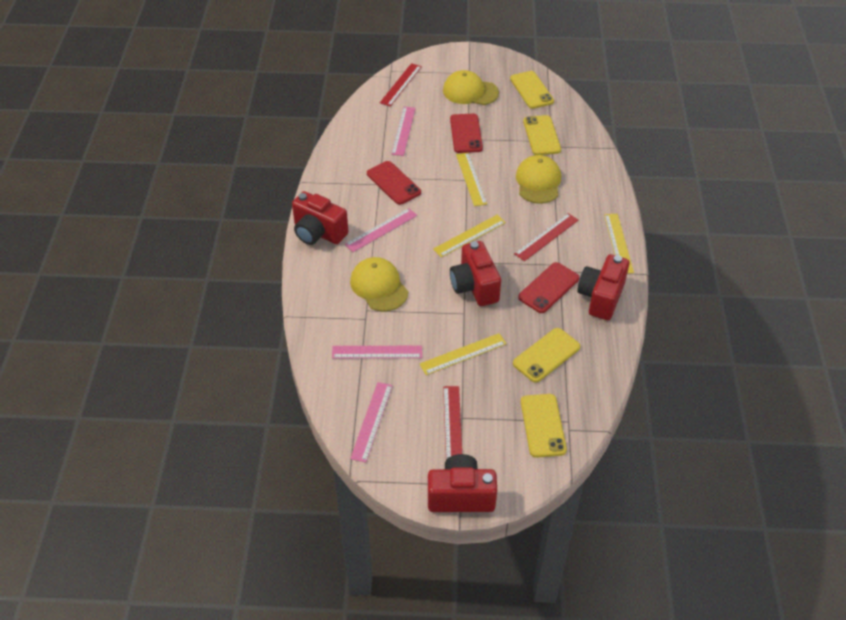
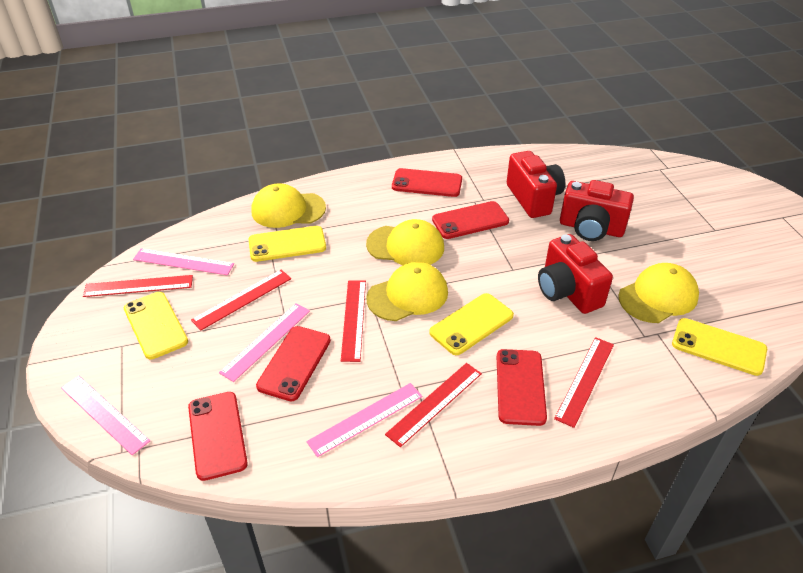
red camera: 4 -> 3
red phone: 3 -> 5
red ruler: 3 -> 5
yellow cap: 3 -> 4
yellow ruler: 4 -> 0

